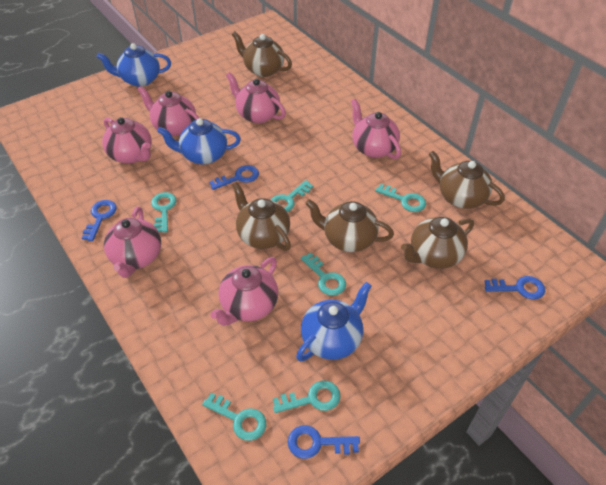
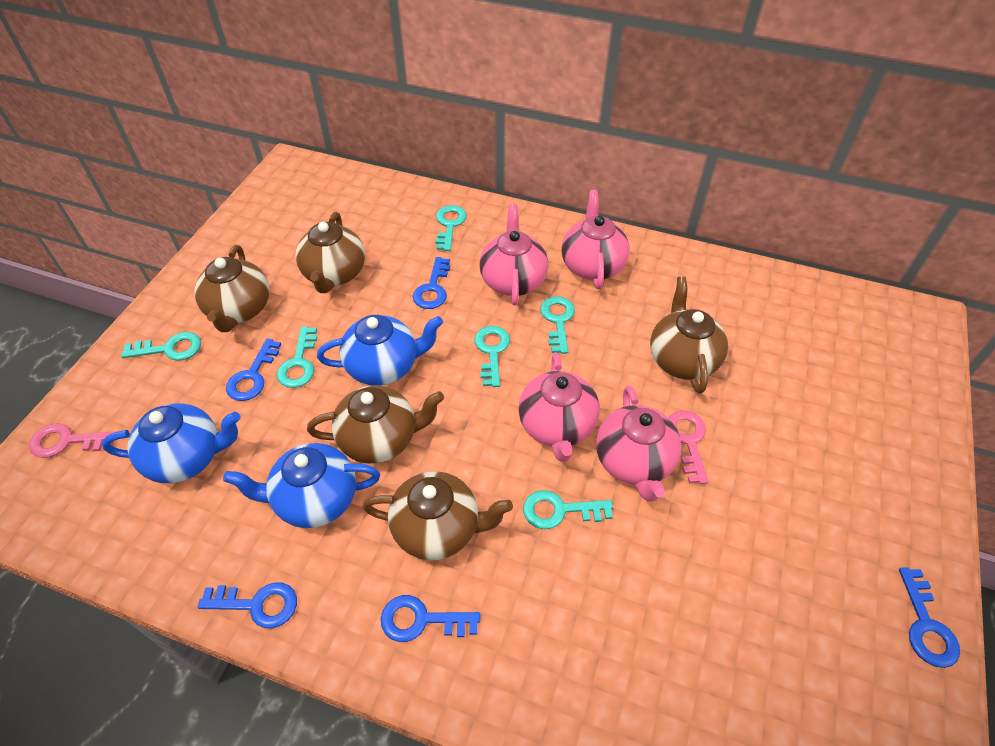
blue key: 4 -> 5
pink key: 0 -> 2
pink teapot: 6 -> 4

